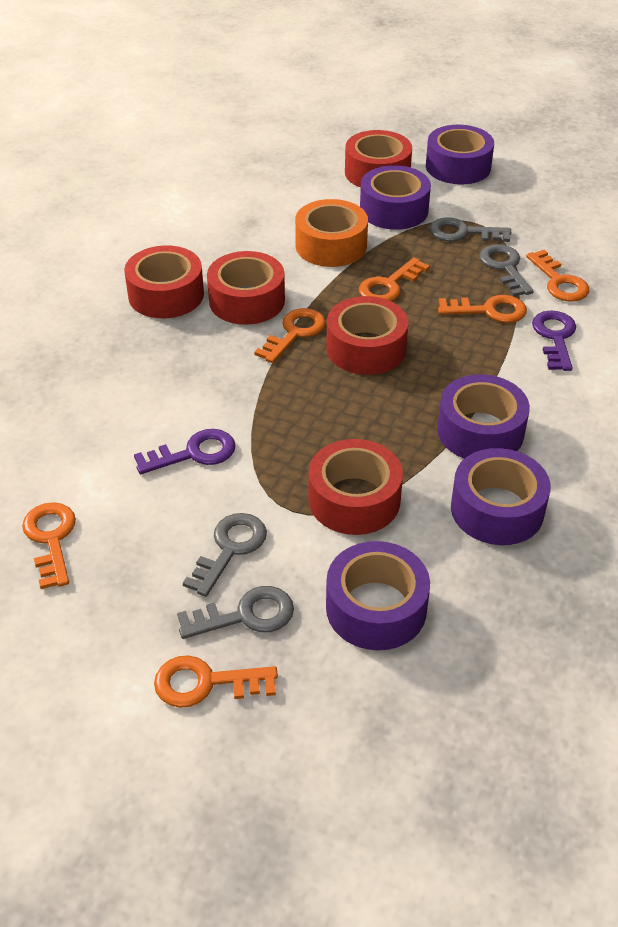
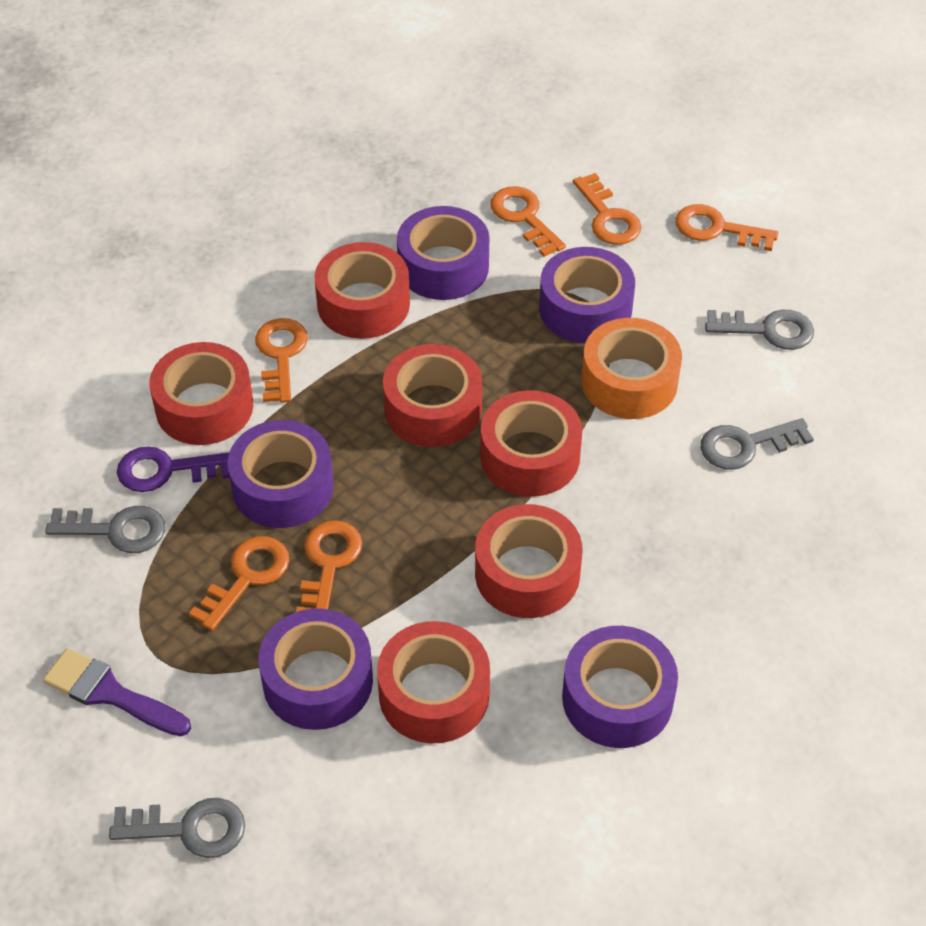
purple brush: 0 -> 1
purple key: 2 -> 1
red tape: 5 -> 6

